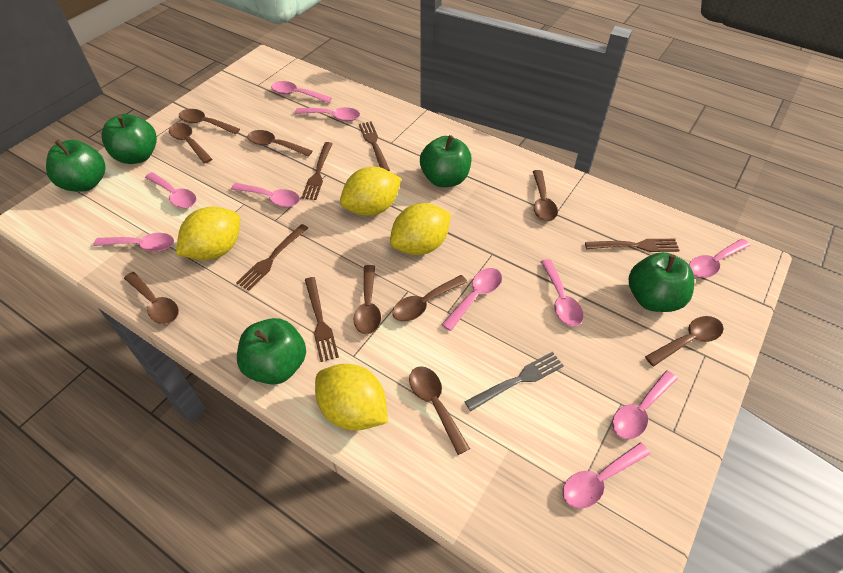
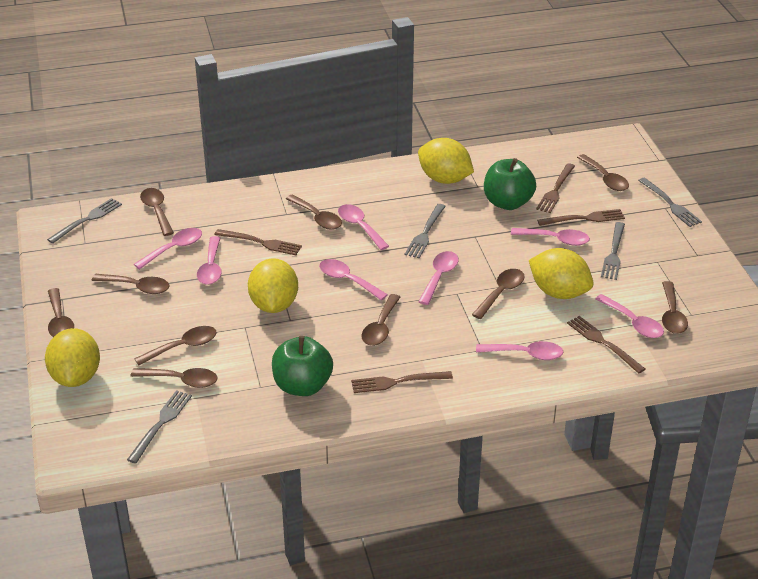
brown spoon: 9 -> 10
green apple: 5 -> 2
grey fork: 1 -> 5
pink spoon: 10 -> 8

